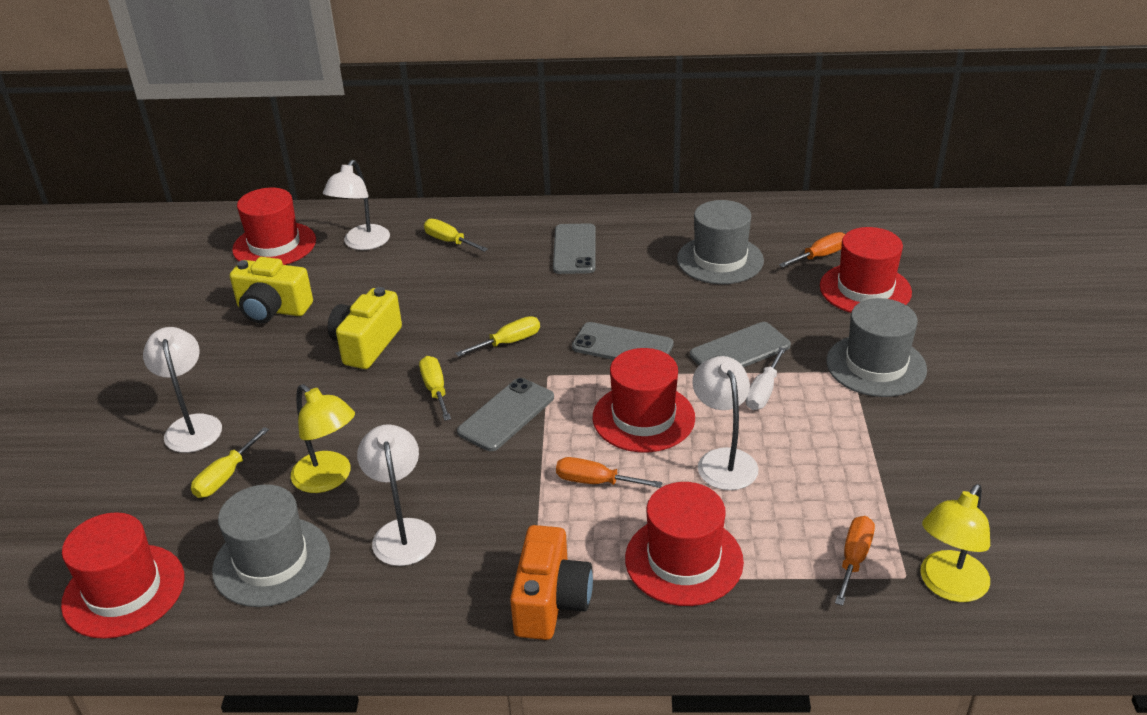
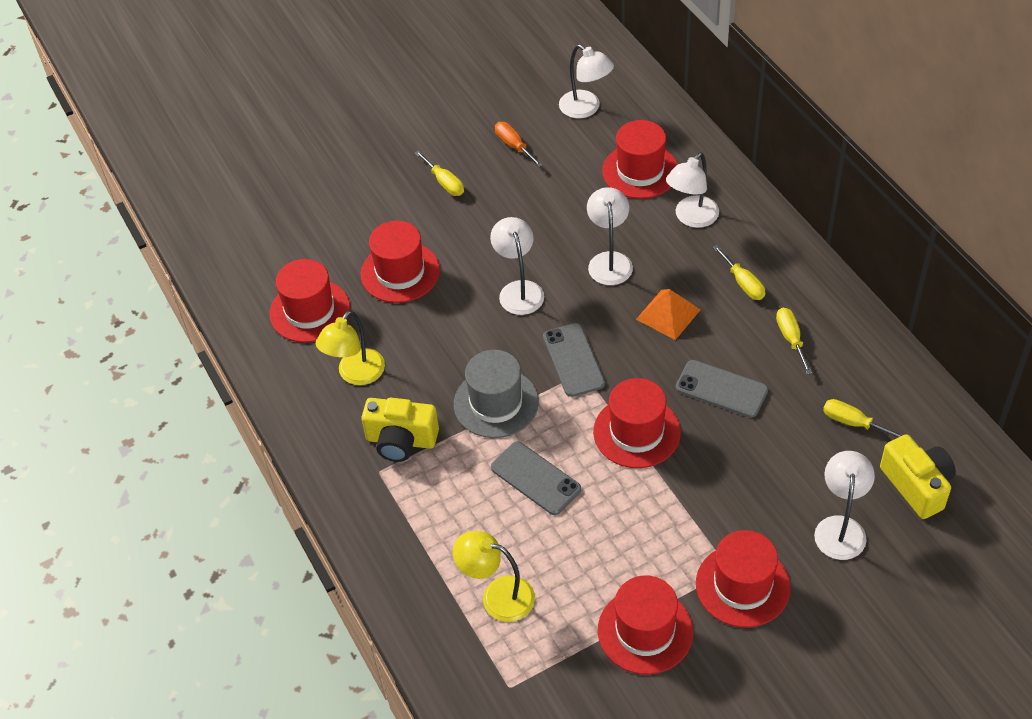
grey hat: 3 -> 1
grey phone: 4 -> 3
orange camera: 1 -> 0
orange pyramid: 0 -> 1
orange screwdriver: 3 -> 1
red hat: 5 -> 6
white lamp: 4 -> 5
white screwdriver: 1 -> 0

